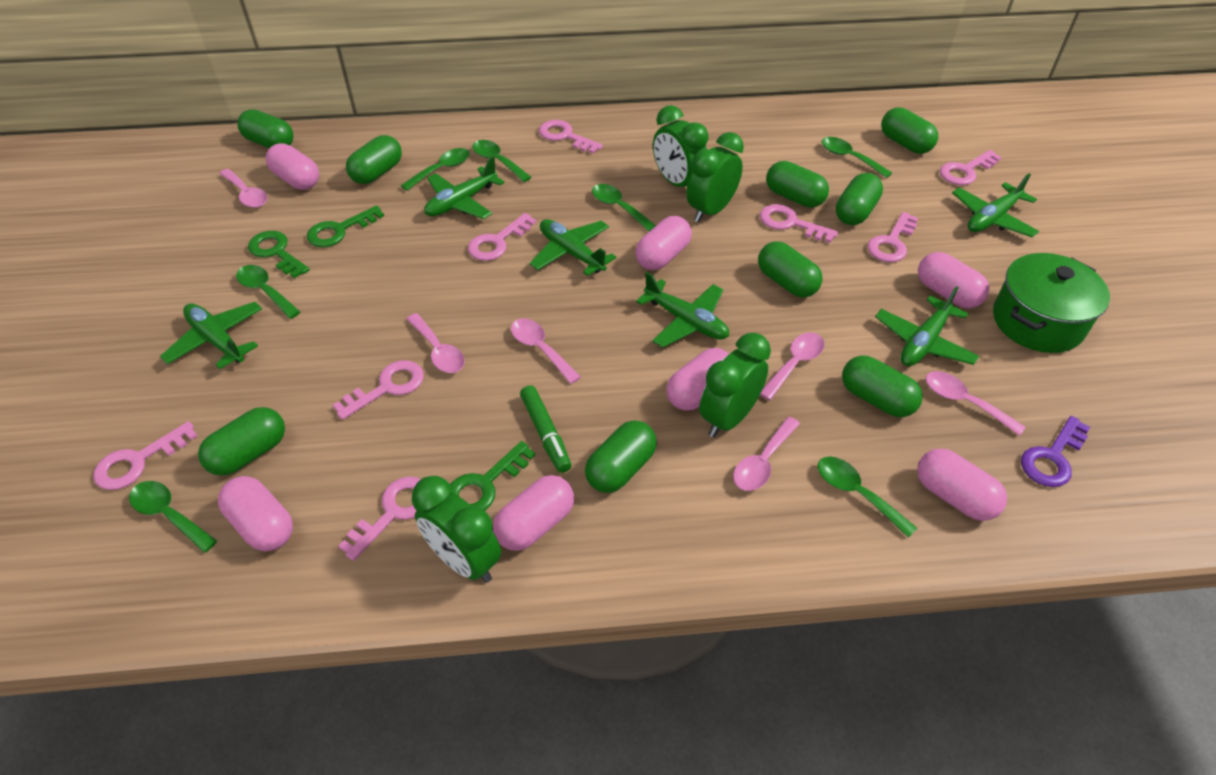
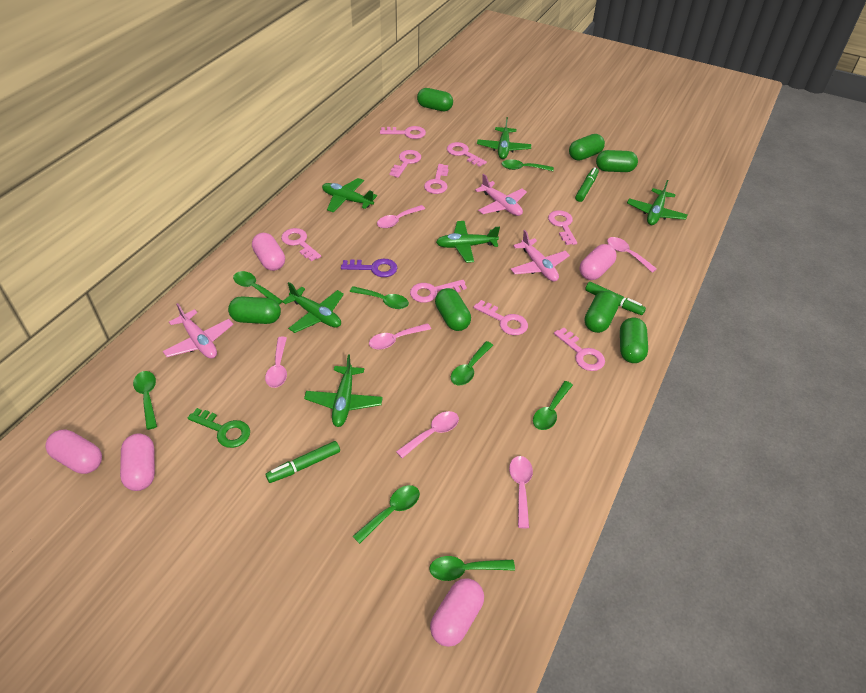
green capsule: 9 -> 7
green clock: 4 -> 0
green key: 3 -> 1
green marker: 1 -> 3
green pot: 1 -> 0
green spoon: 7 -> 8
pink capsule: 7 -> 5
pink key: 8 -> 9
pink plane: 0 -> 3

